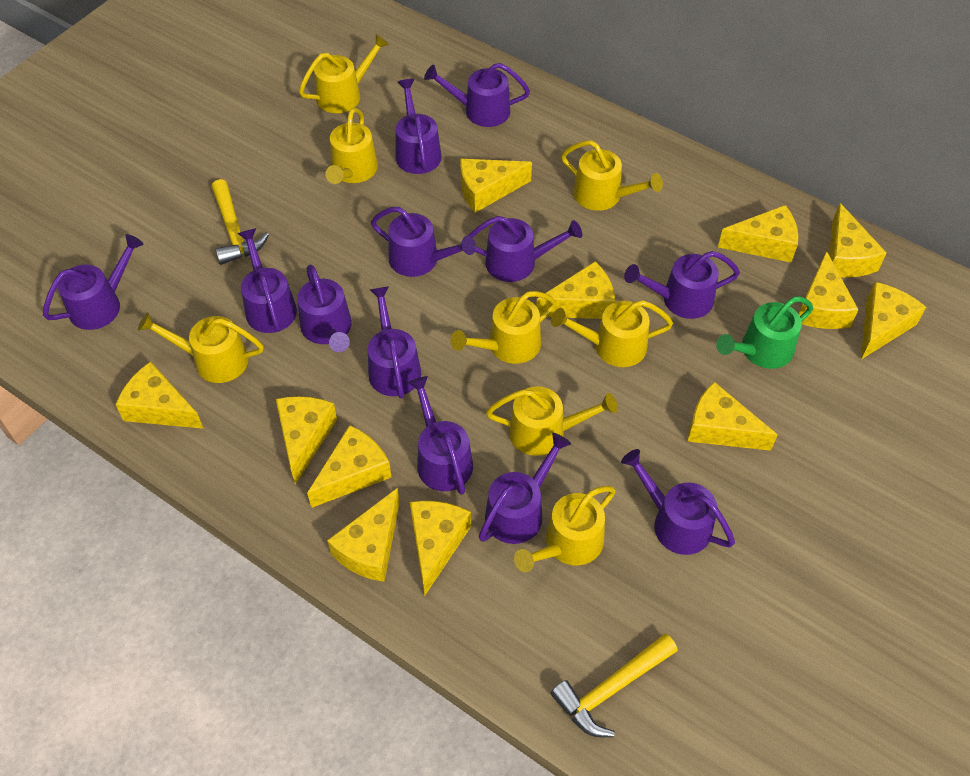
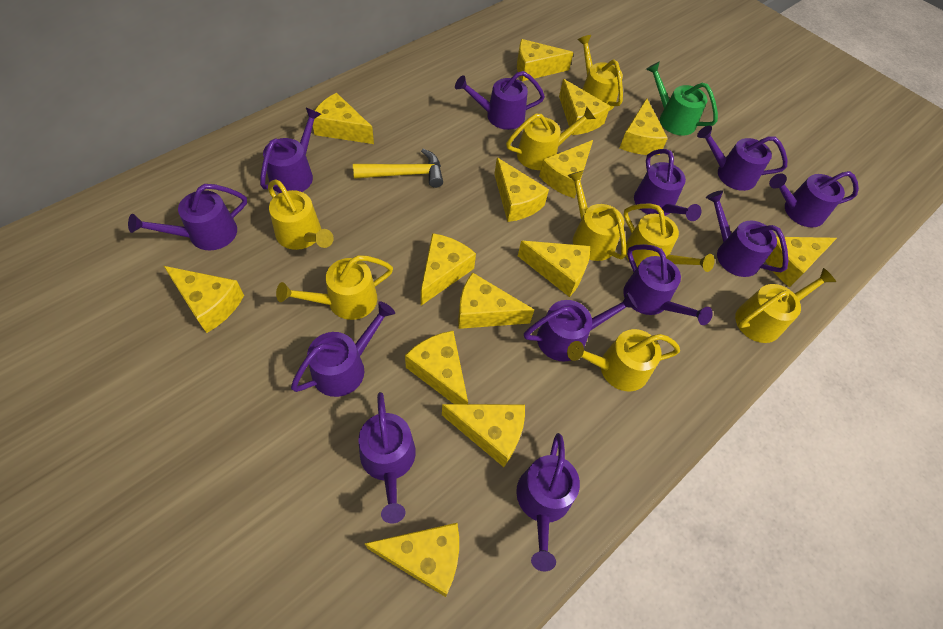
yellow cheese: 12 -> 14
yellow hammer: 2 -> 1

